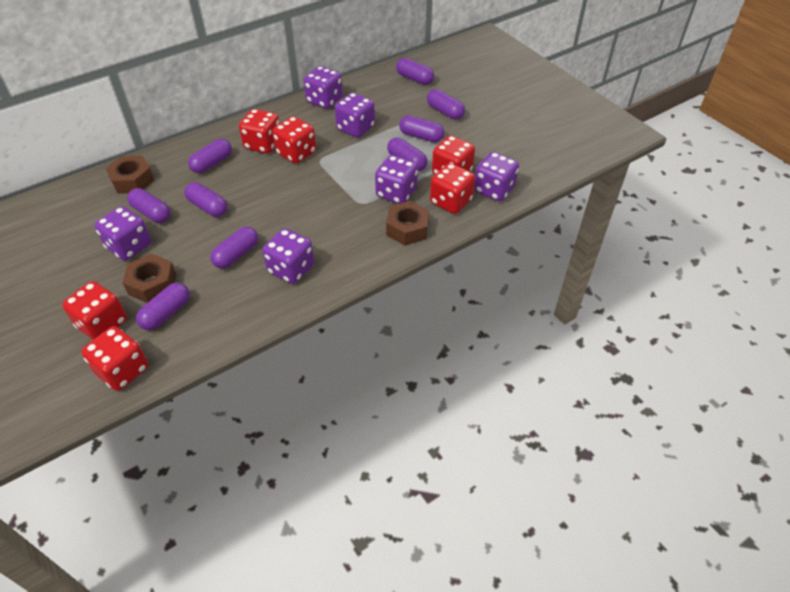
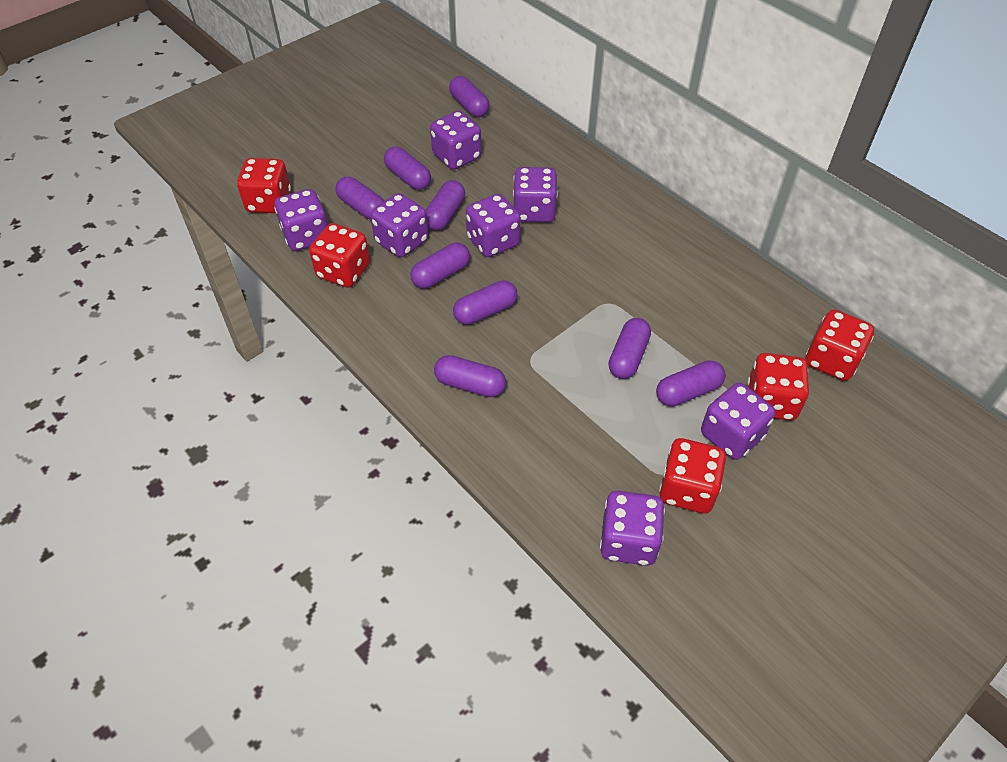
brown nut: 3 -> 0
purple dice: 6 -> 7
red dice: 6 -> 5

